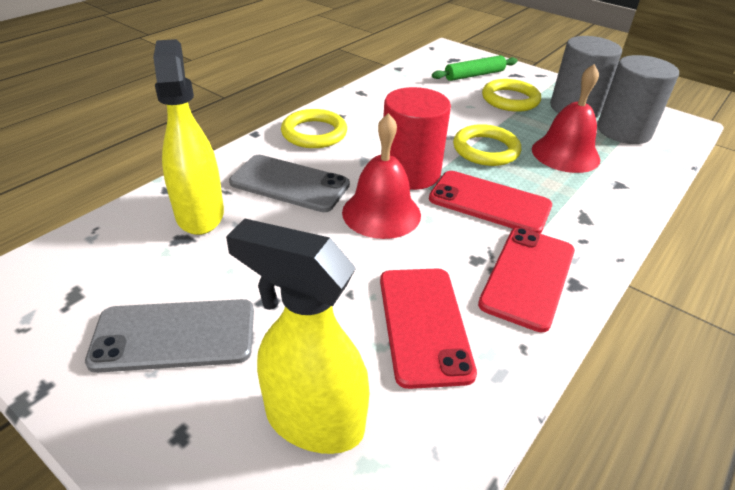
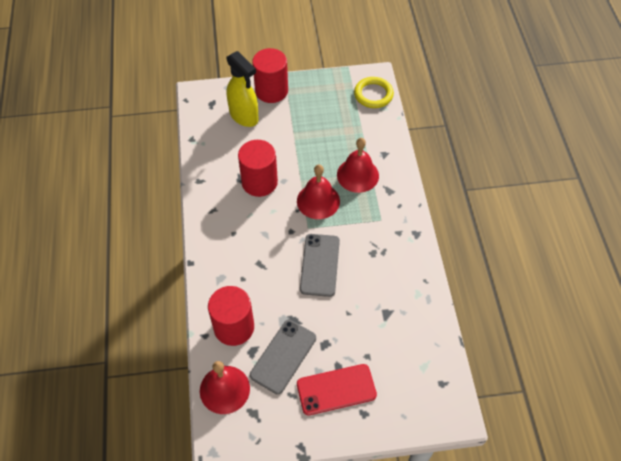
green rolling pin: 1 -> 0
grey cylinder: 2 -> 0
red bell: 2 -> 3
red cylinder: 1 -> 3
red phone: 3 -> 1
yellow ring: 3 -> 1
yellow spray bottle: 2 -> 1

